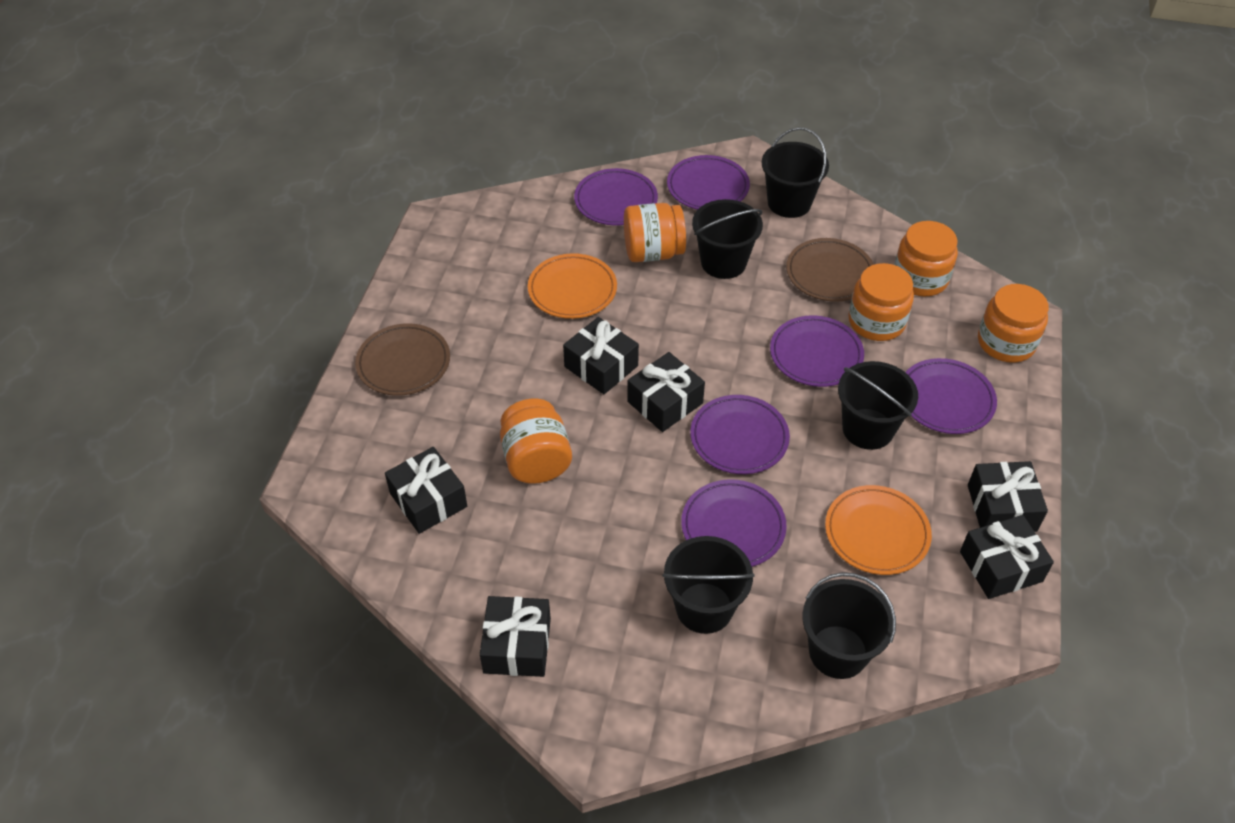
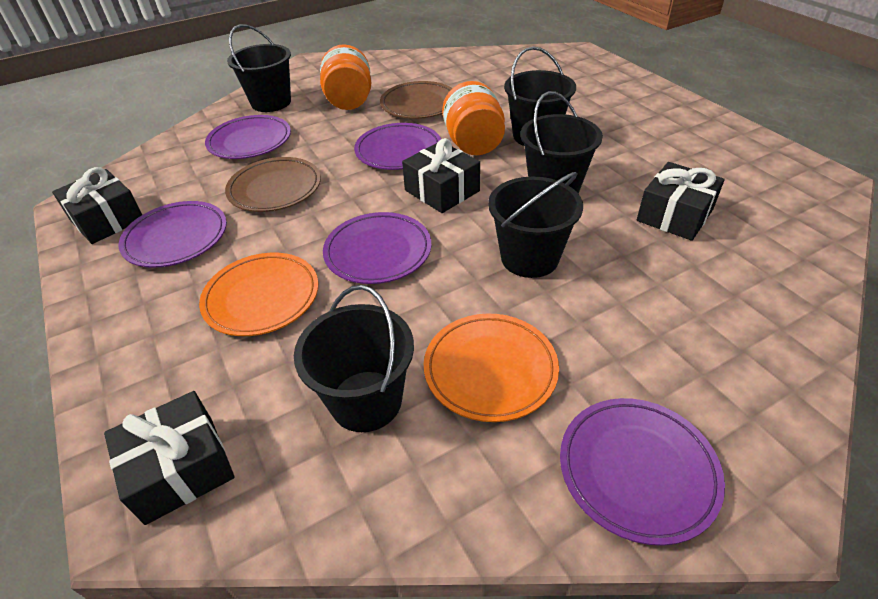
black gift: 6 -> 4
orange jar: 5 -> 2
purple plate: 6 -> 5

